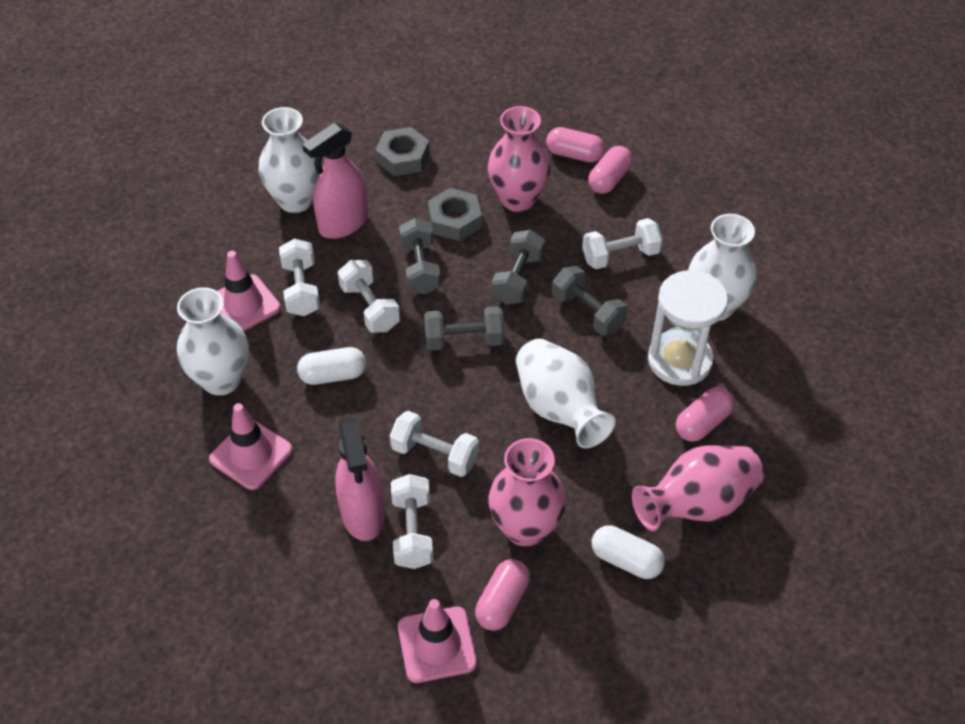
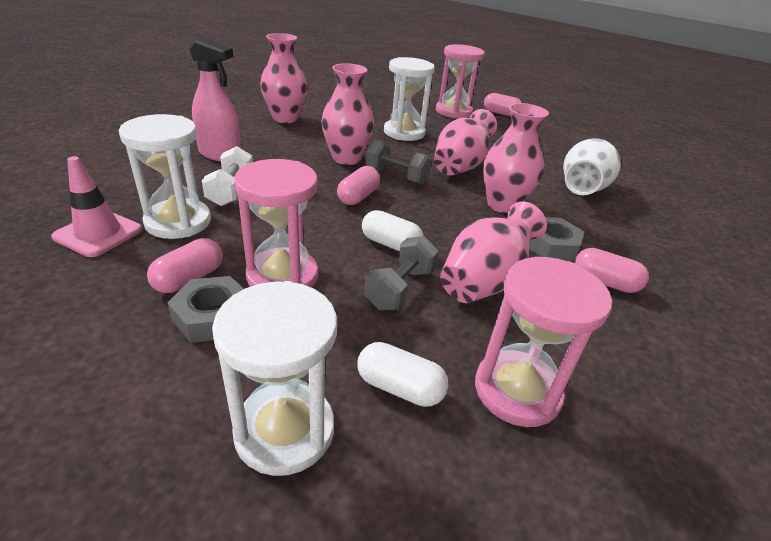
grey dumbbell: 4 -> 2
pink hourglass: 0 -> 3
pink spray bottle: 2 -> 1
pink traffic cone: 3 -> 1
pink vase: 3 -> 5
white dumbbell: 5 -> 1
white hourglass: 1 -> 3
white vase: 4 -> 1

